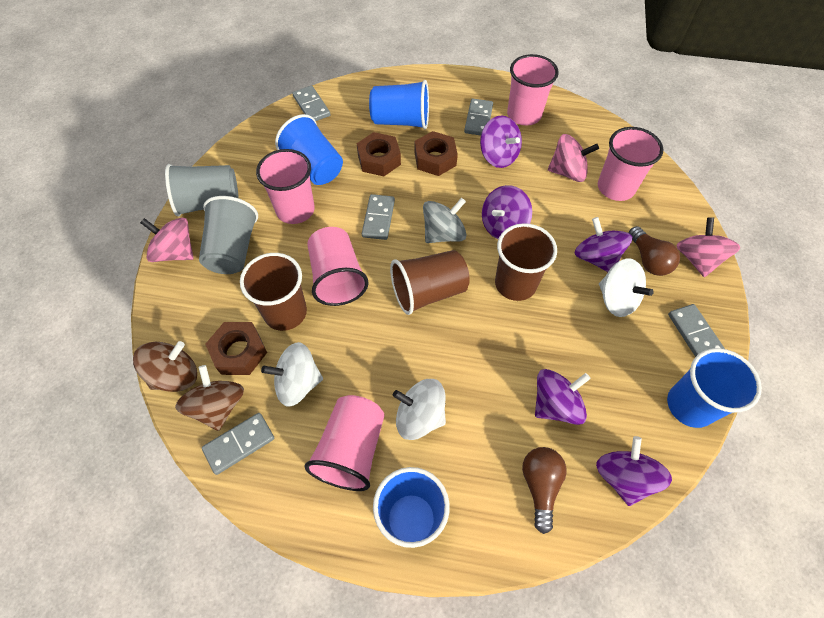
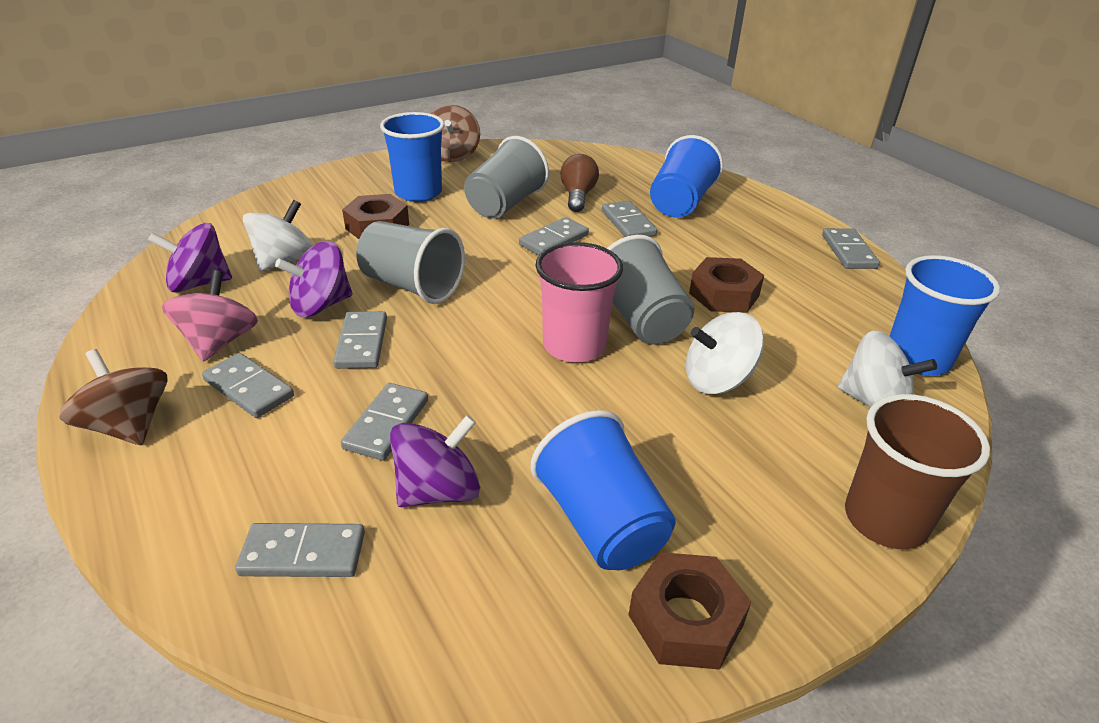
brown cup: 3 -> 1
brown light bulb: 2 -> 1
grey cup: 2 -> 3
grey domino: 5 -> 7
grey spinning top: 1 -> 0
pink cup: 5 -> 1
pink spinning top: 3 -> 1
purple spinning top: 5 -> 3

